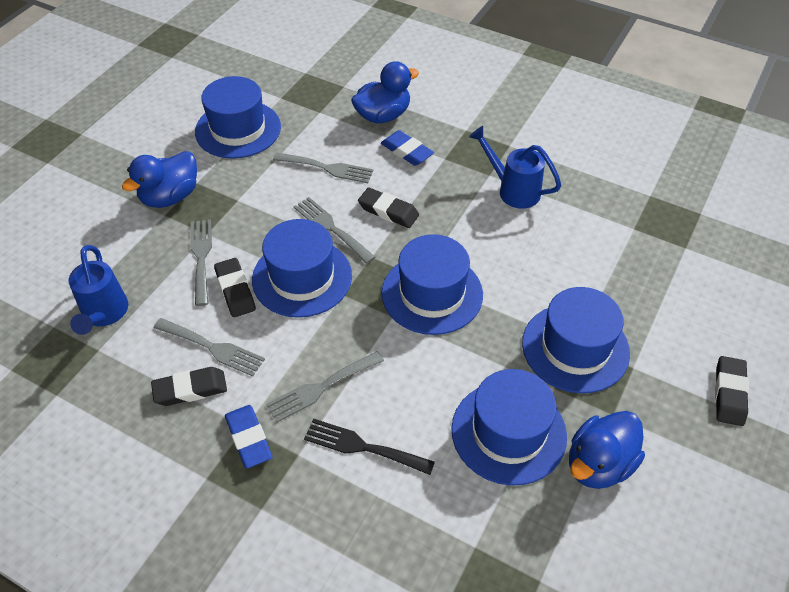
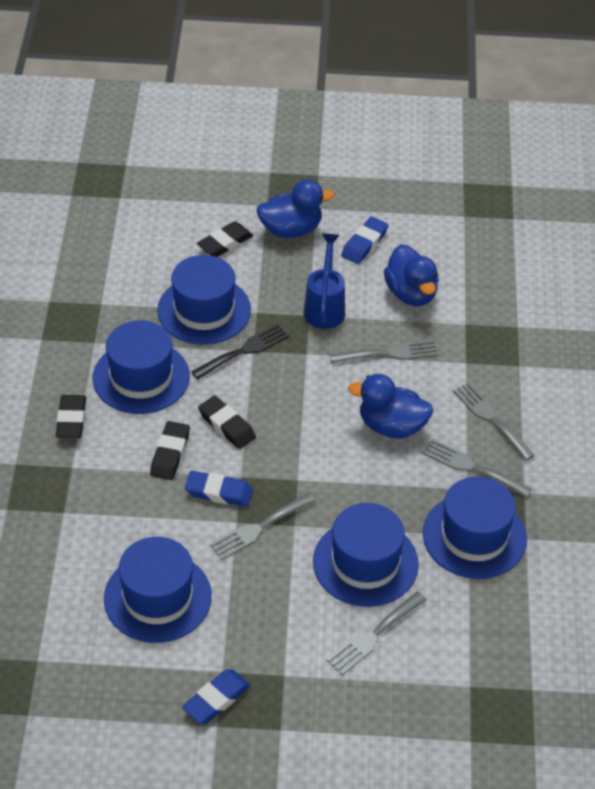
blue eraser: 2 -> 3
blue watering can: 2 -> 1

